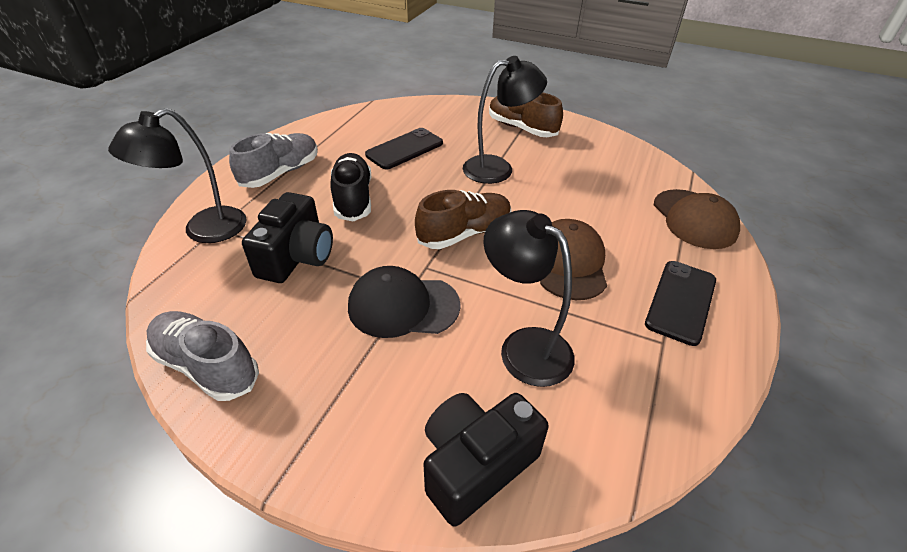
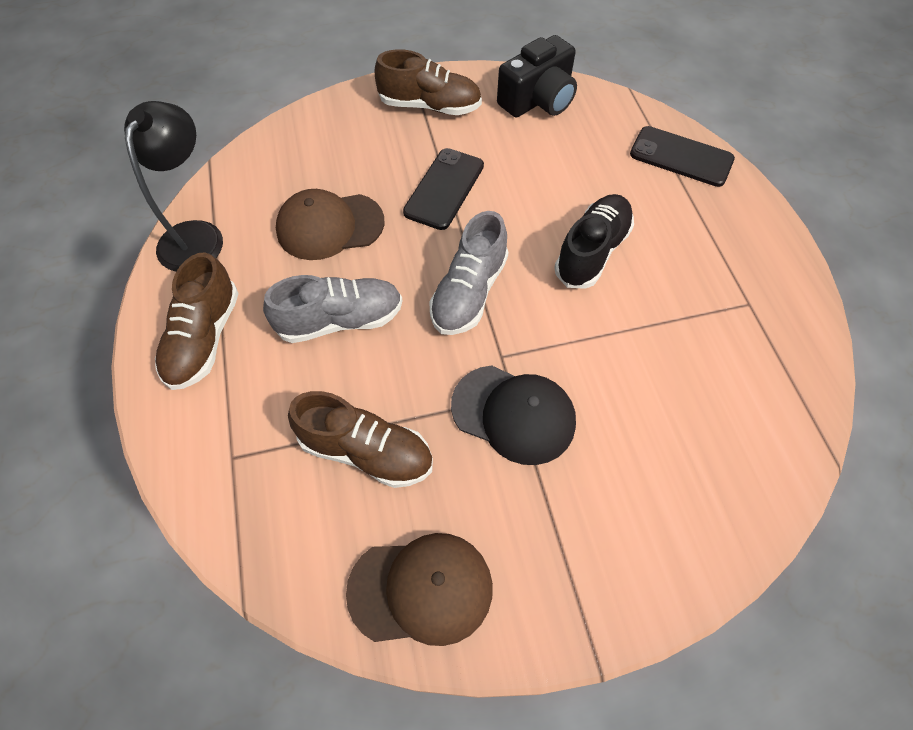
black camera: 2 -> 1
black lamp: 3 -> 1
brown shoe: 2 -> 3

